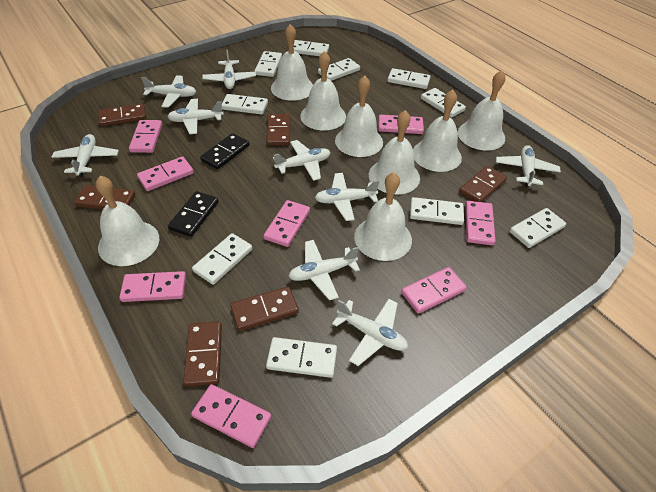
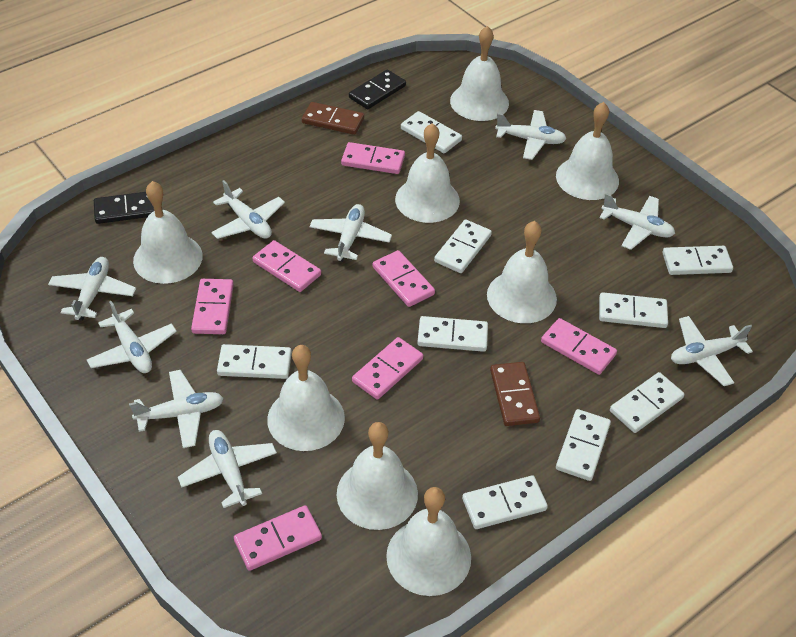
brown domino: 6 -> 2
pink domino: 8 -> 7
white domino: 10 -> 9

